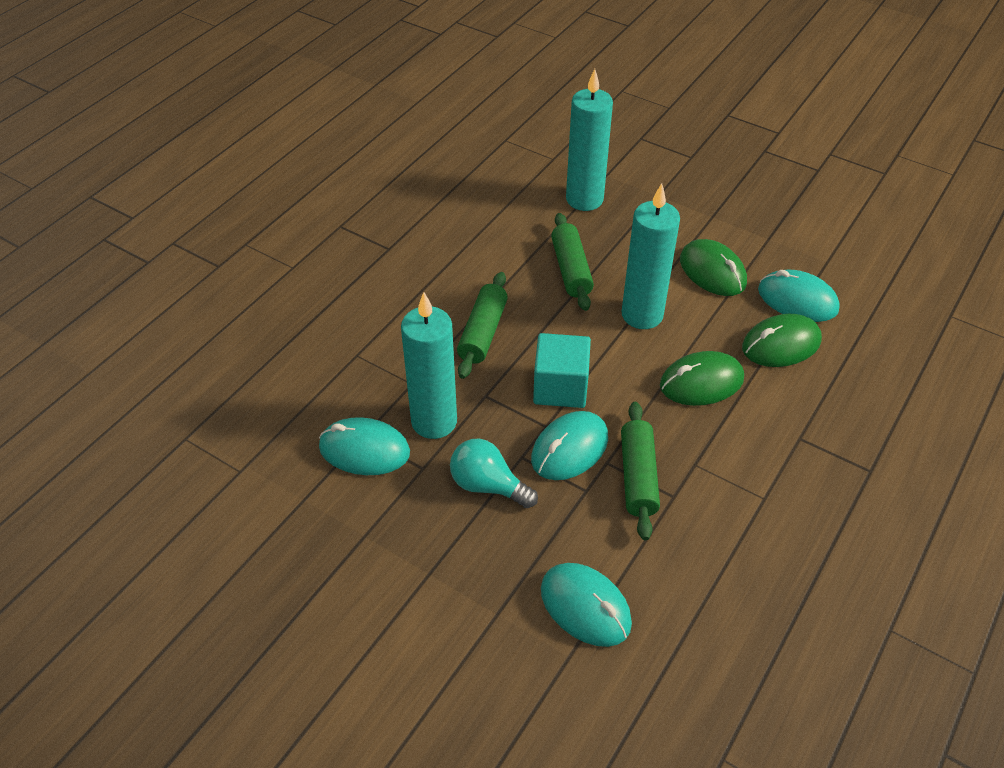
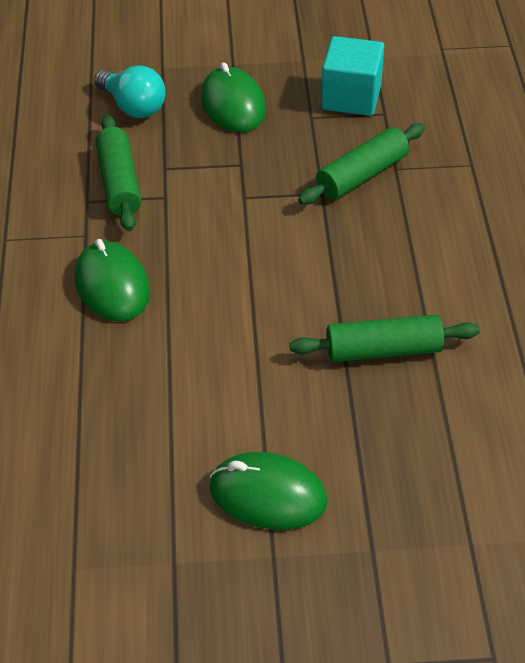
turquoise candle: 3 -> 0
turquoise mouse: 4 -> 0

